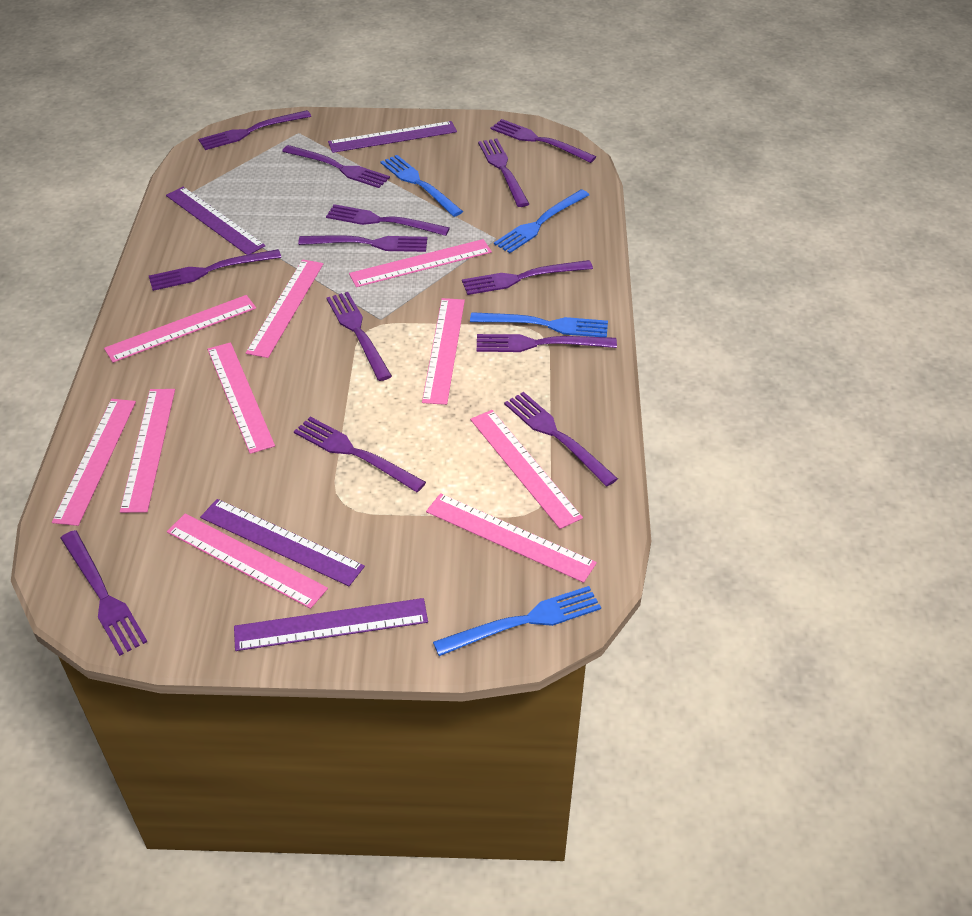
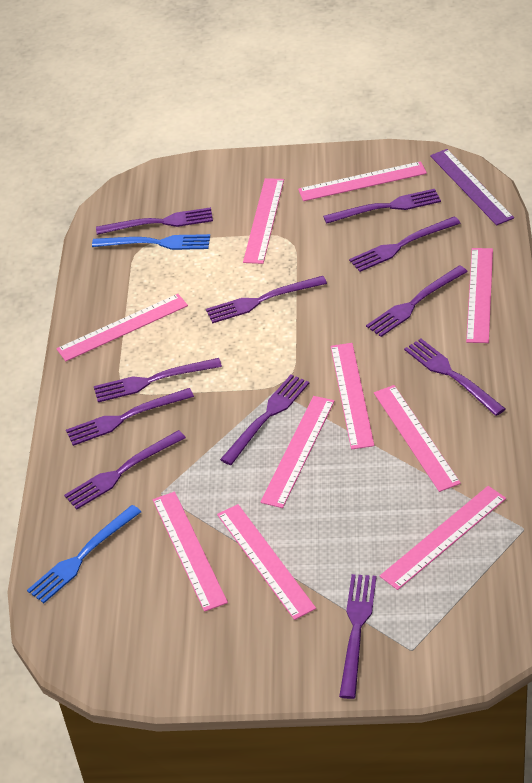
blue fork: 4 -> 2
purple fork: 13 -> 11
purple ruler: 4 -> 1

